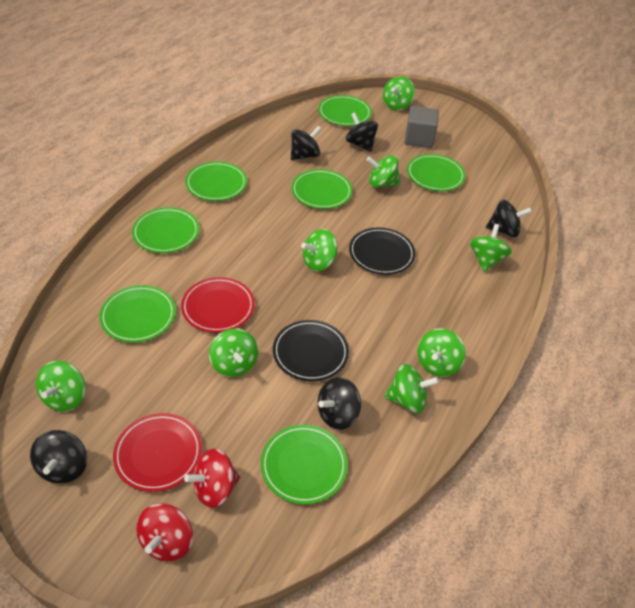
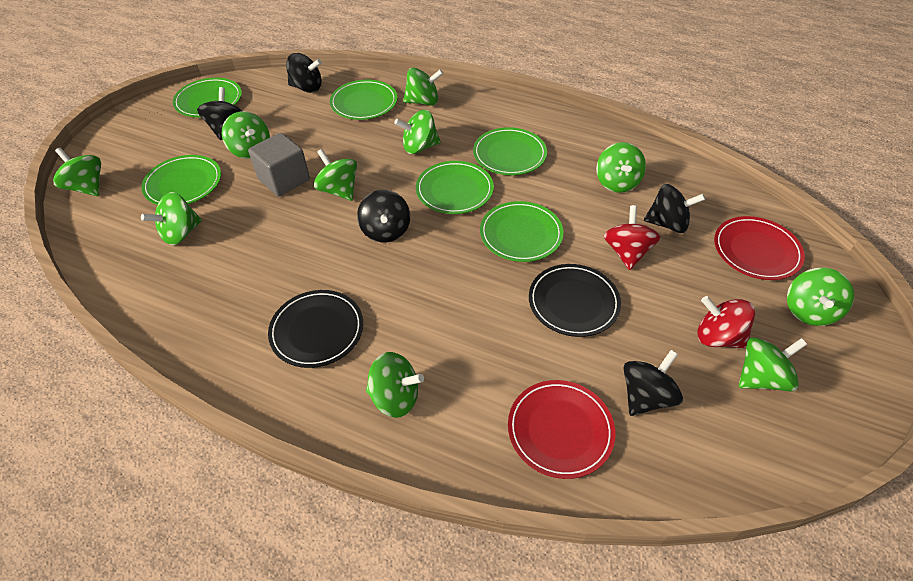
green plate: 7 -> 6
green spinning top: 8 -> 10

